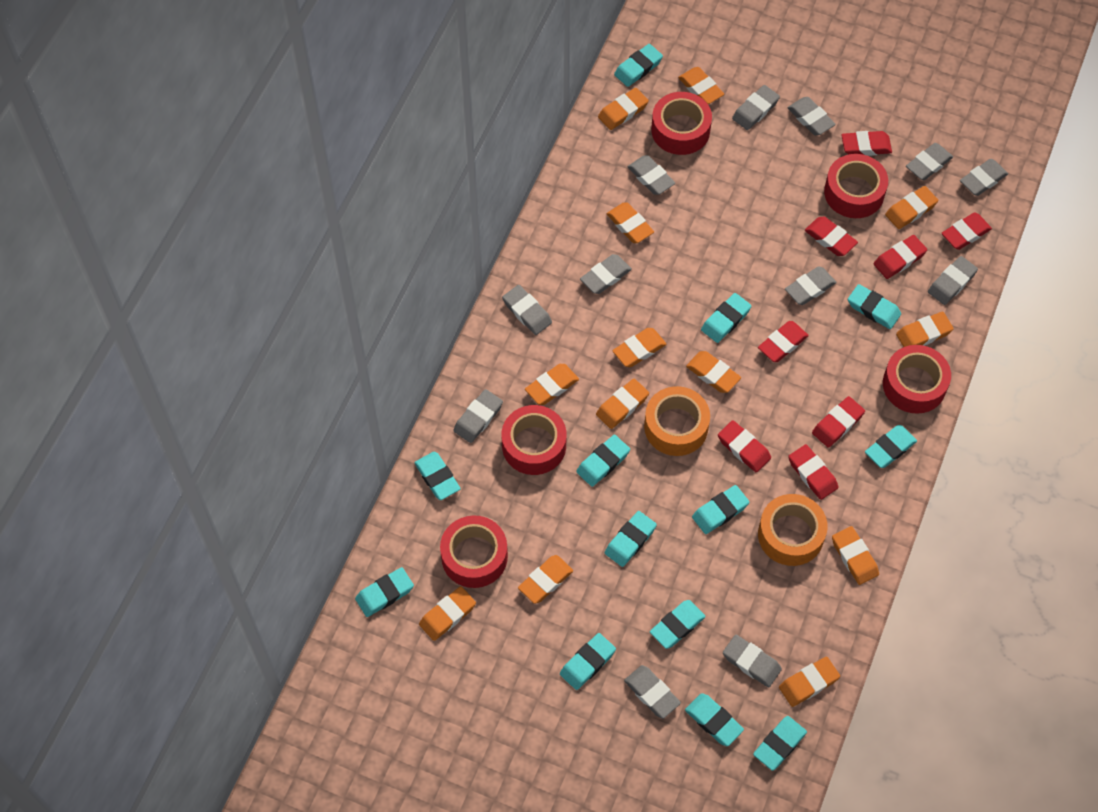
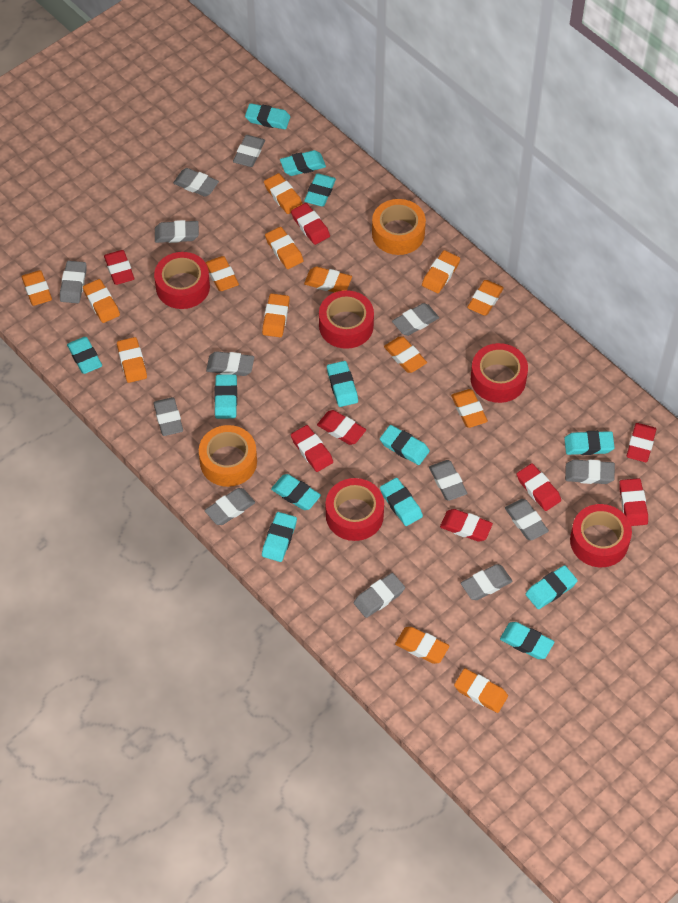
grey eraser: 12 -> 13
orange eraser: 13 -> 14

